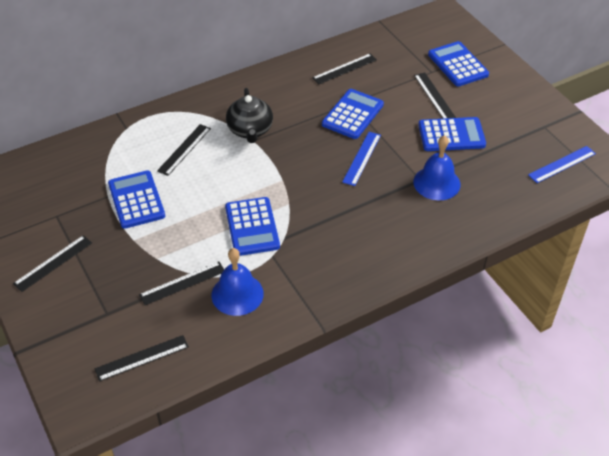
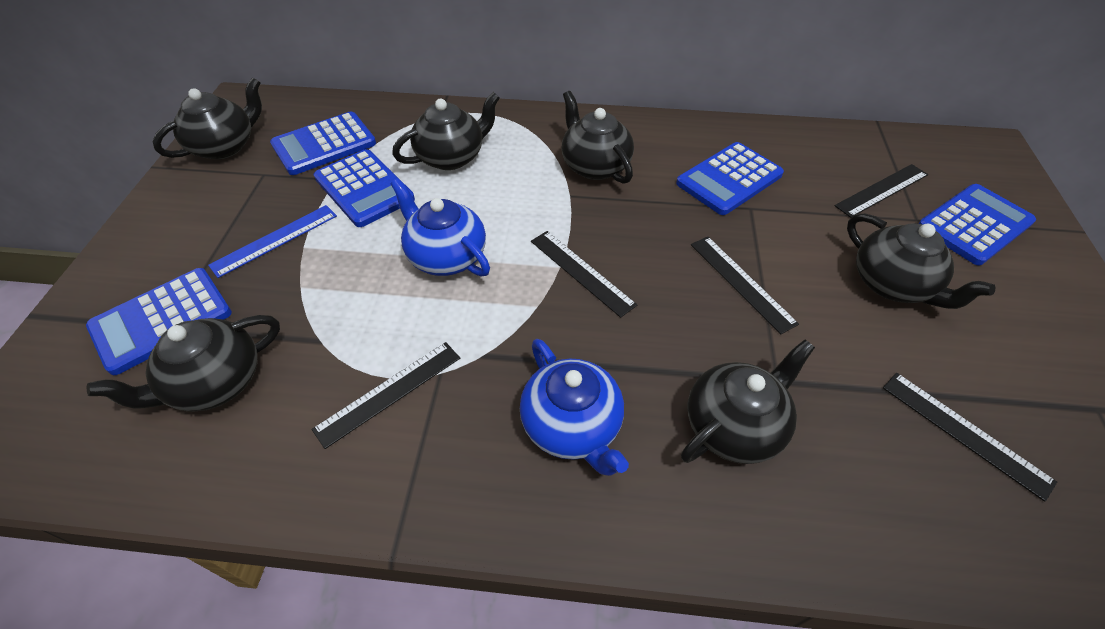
black ruler: 6 -> 5
black teapot: 1 -> 6
blue bell: 2 -> 0
blue ruler: 2 -> 1
blue teapot: 0 -> 2

